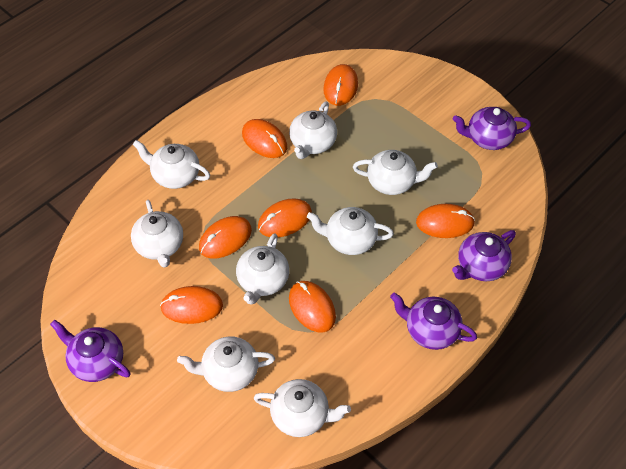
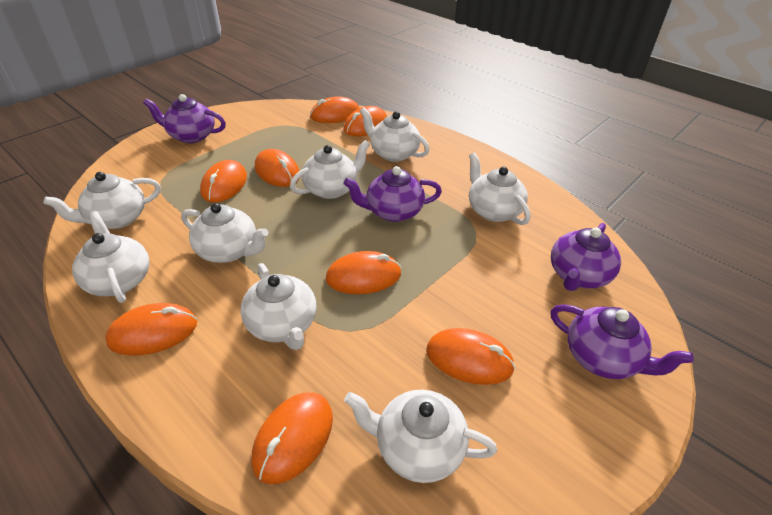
orange mouse: 7 -> 8

